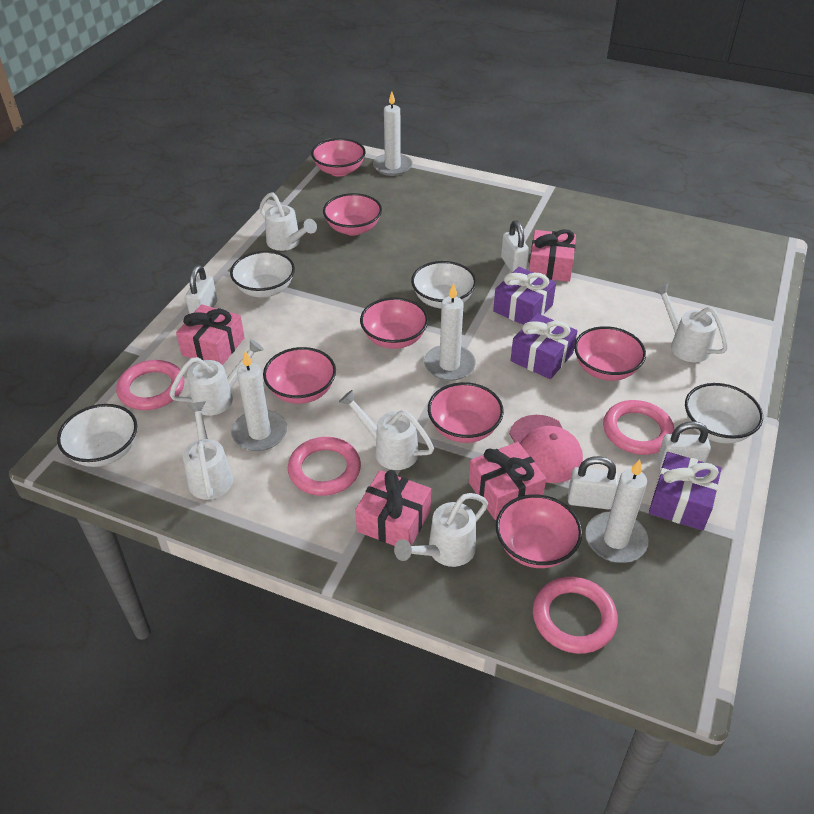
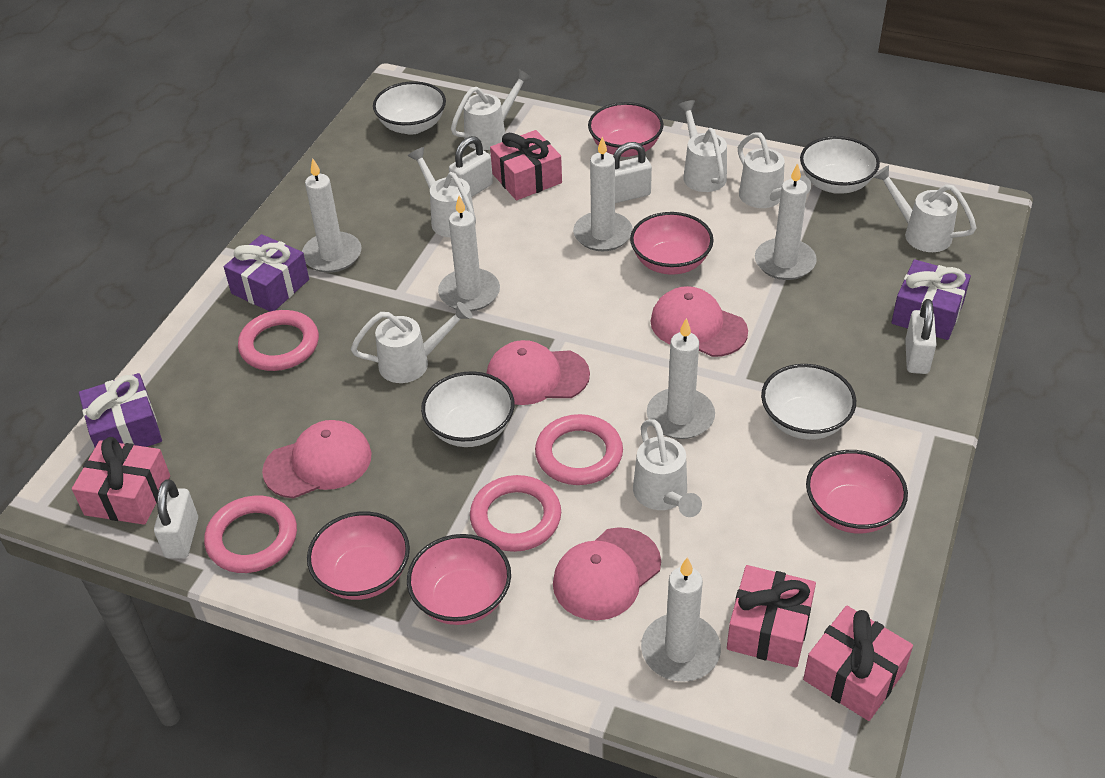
pink bowl: 7 -> 5
pink cap: 1 -> 4
white candle: 4 -> 6
white watering can: 6 -> 7

